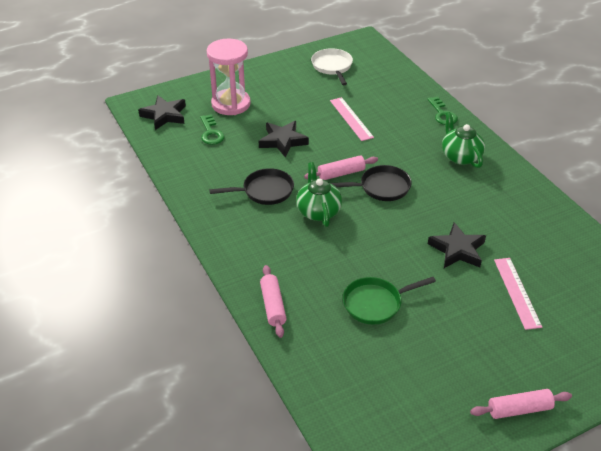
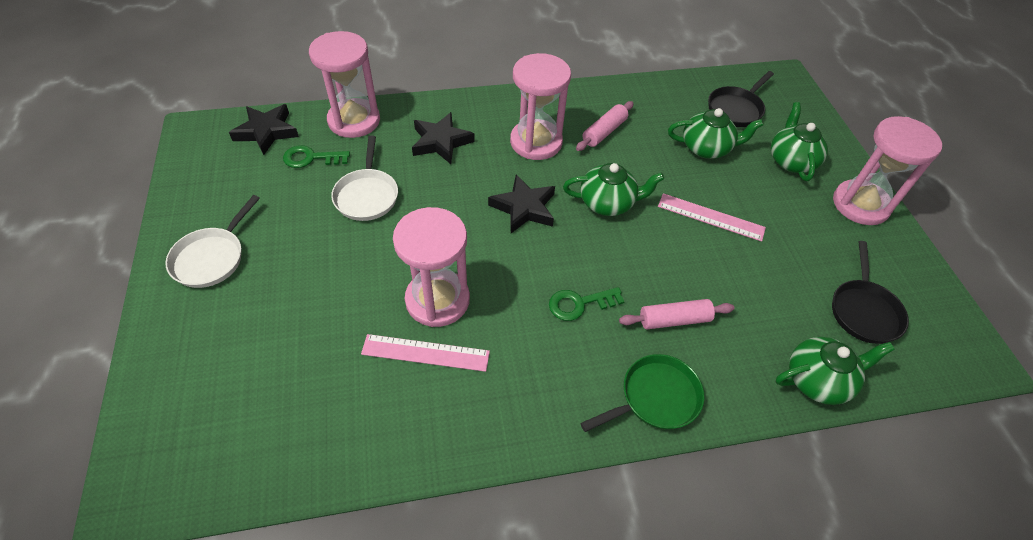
green teapot: 2 -> 4
pink hourglass: 1 -> 4
pink rolling pin: 3 -> 2
white pan: 1 -> 2

